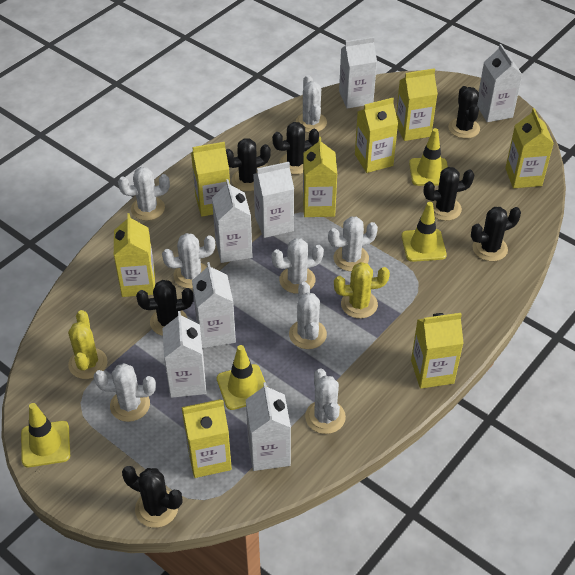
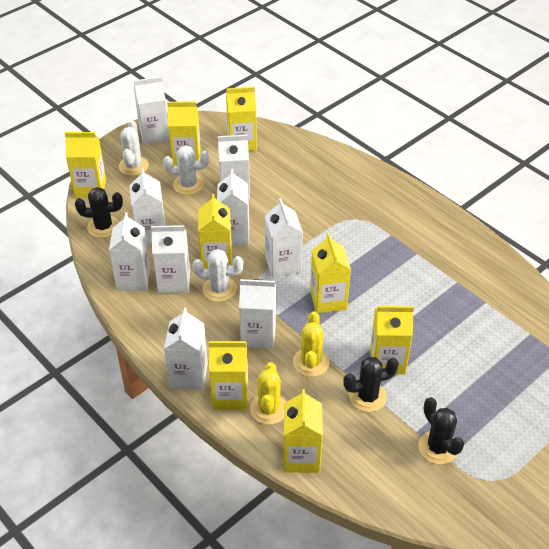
black cactus: 7 -> 3
white cactus: 8 -> 3
white carton: 7 -> 9
yellow traffic cone: 4 -> 0

